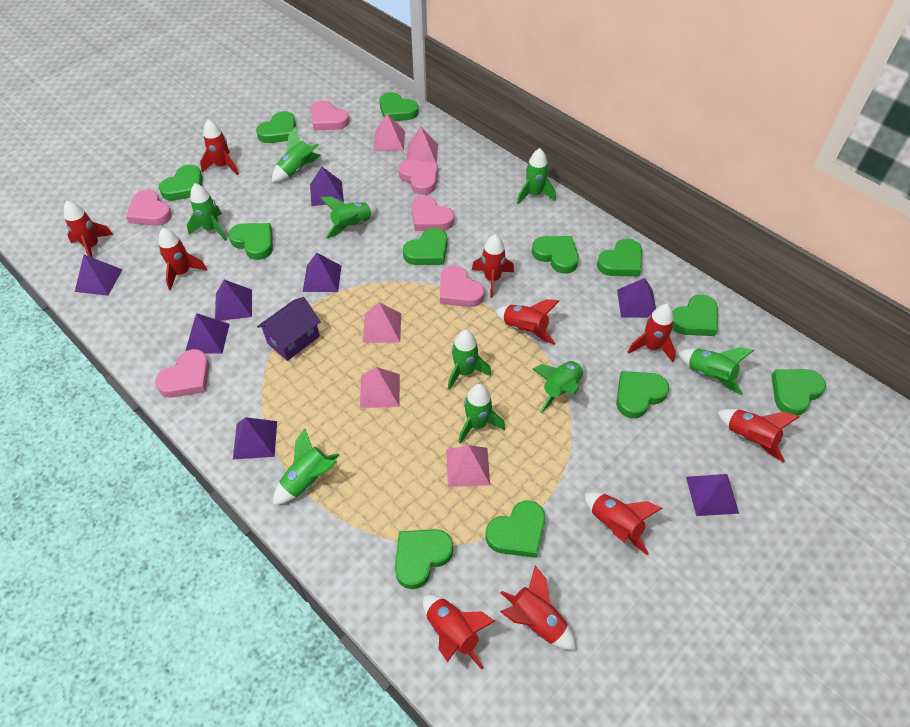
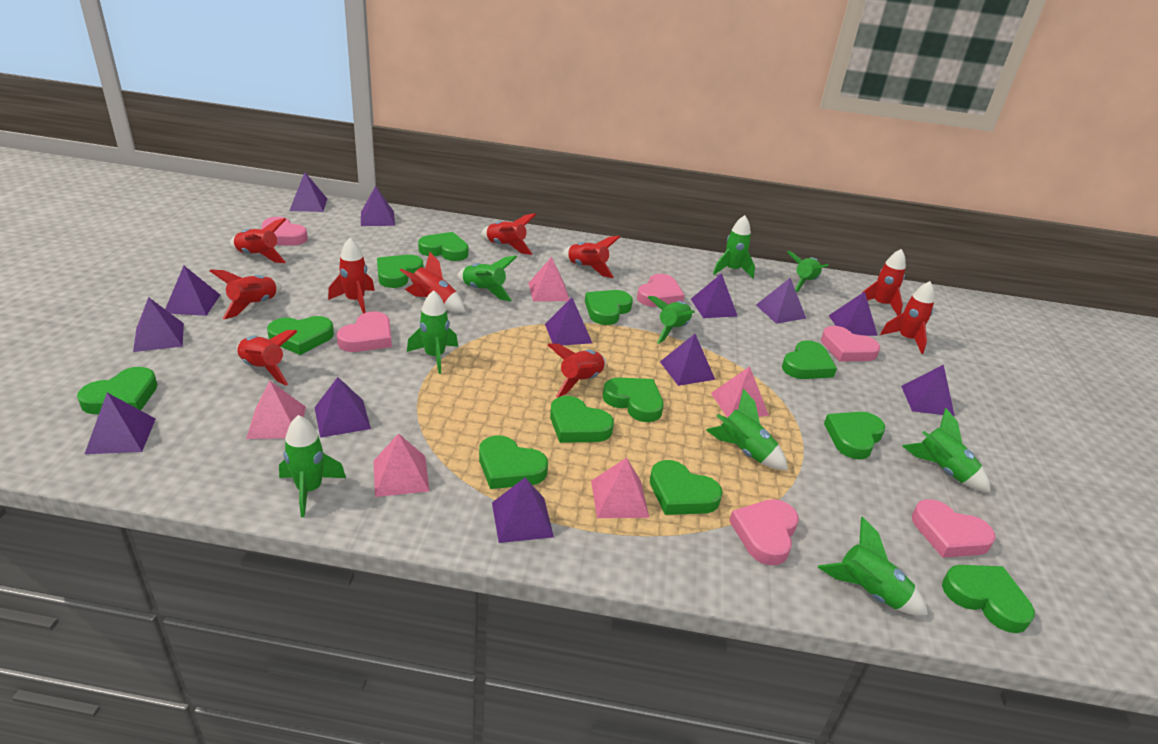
purple house: 1 -> 0
purple pyramid: 8 -> 13

